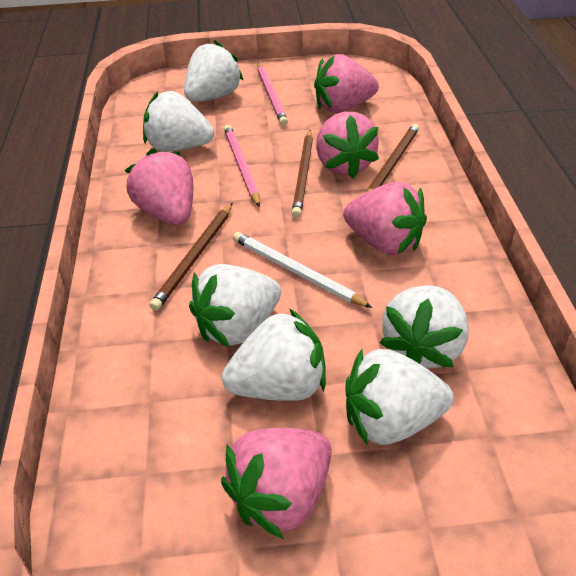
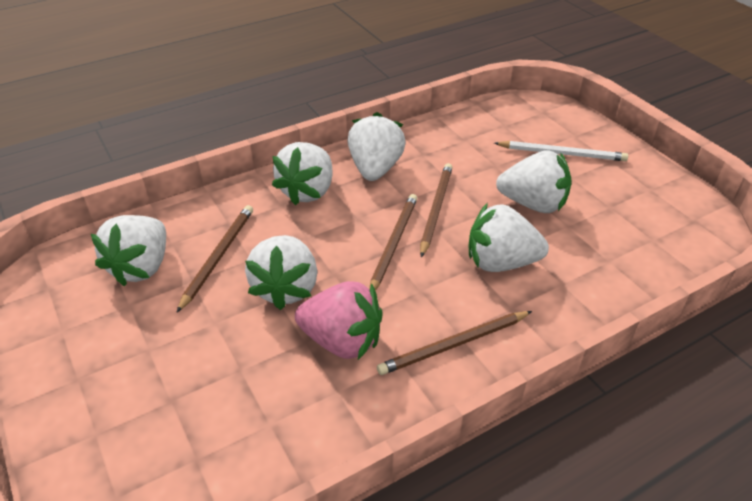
brown pencil: 3 -> 4
pink pencil: 2 -> 0
pink strawberry: 5 -> 1

